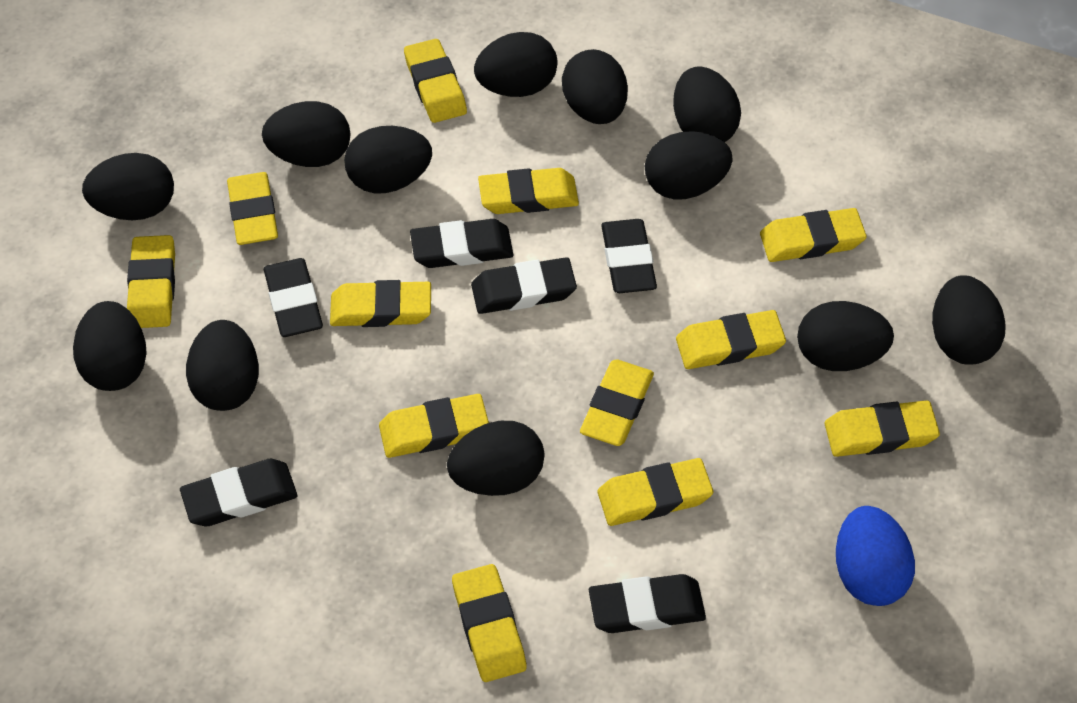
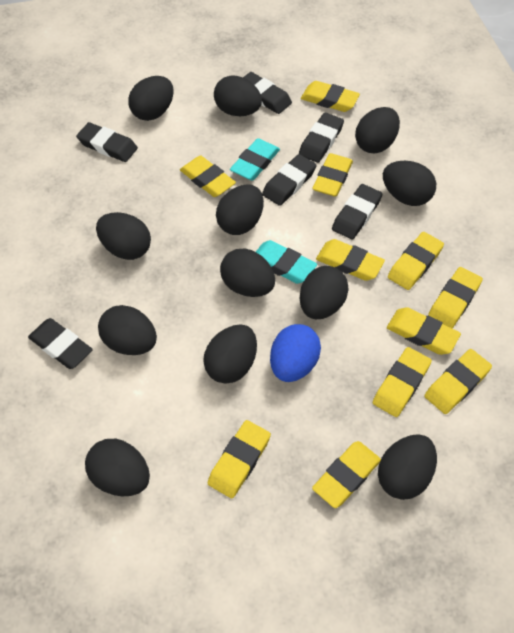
turquoise eraser: 0 -> 2
yellow eraser: 12 -> 11

